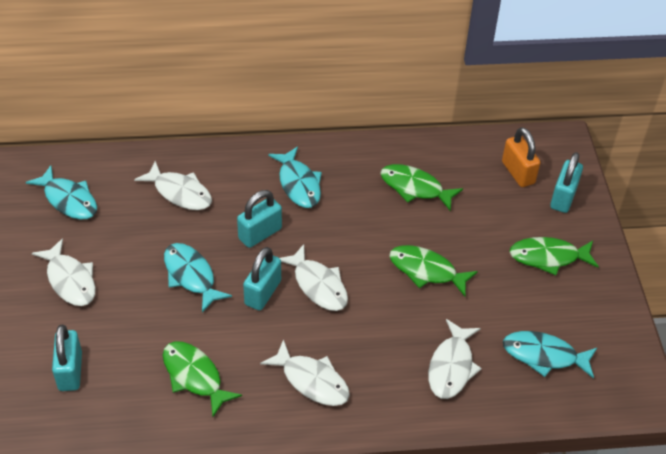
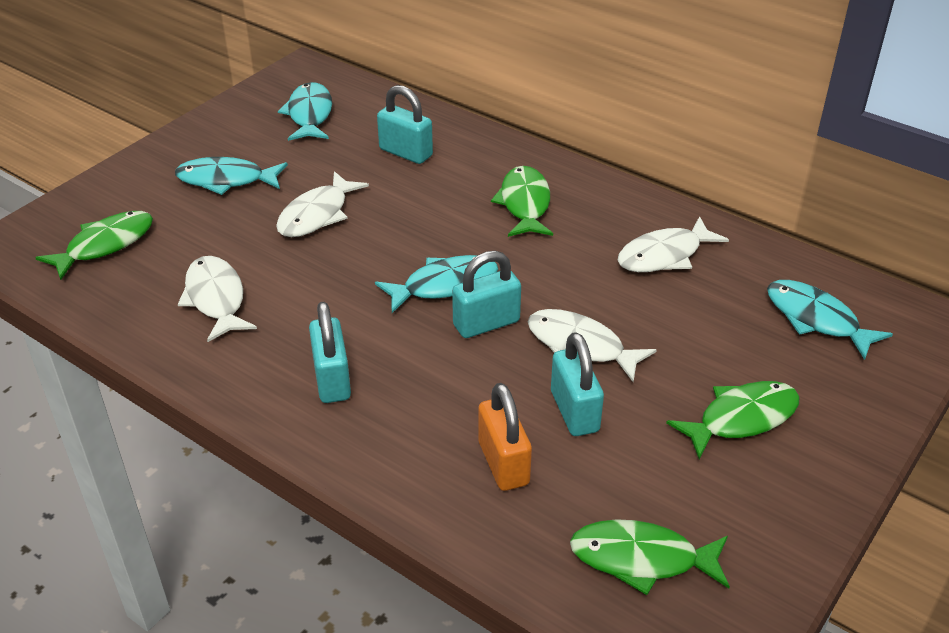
white fish: 5 -> 4

